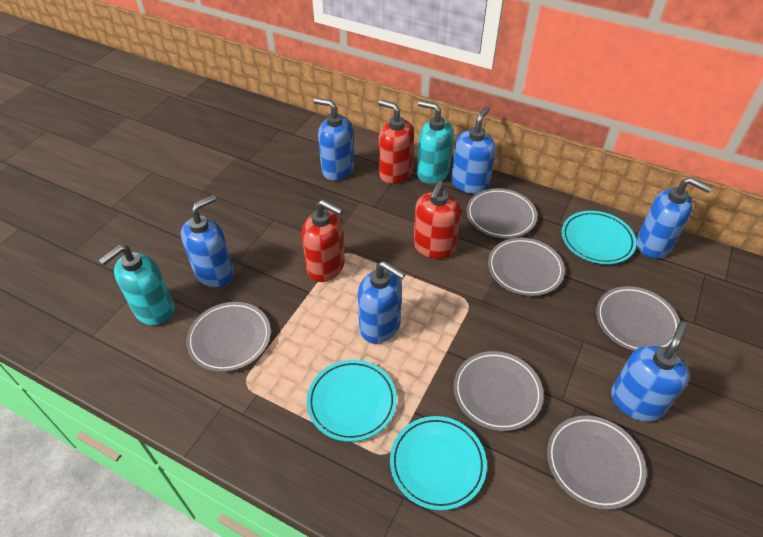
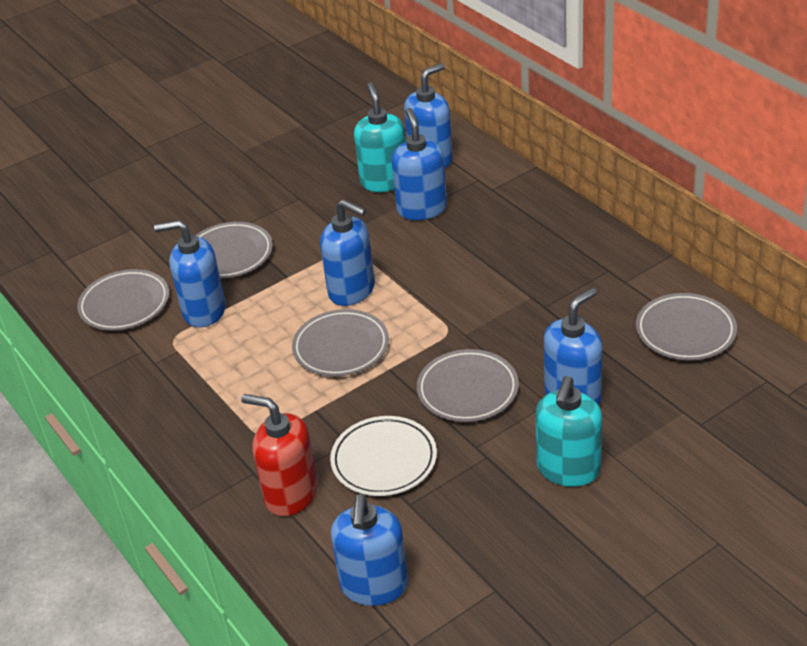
grey plate: 6 -> 5
red soap dispenser: 3 -> 1
turquoise plate: 3 -> 0
white plate: 0 -> 1

